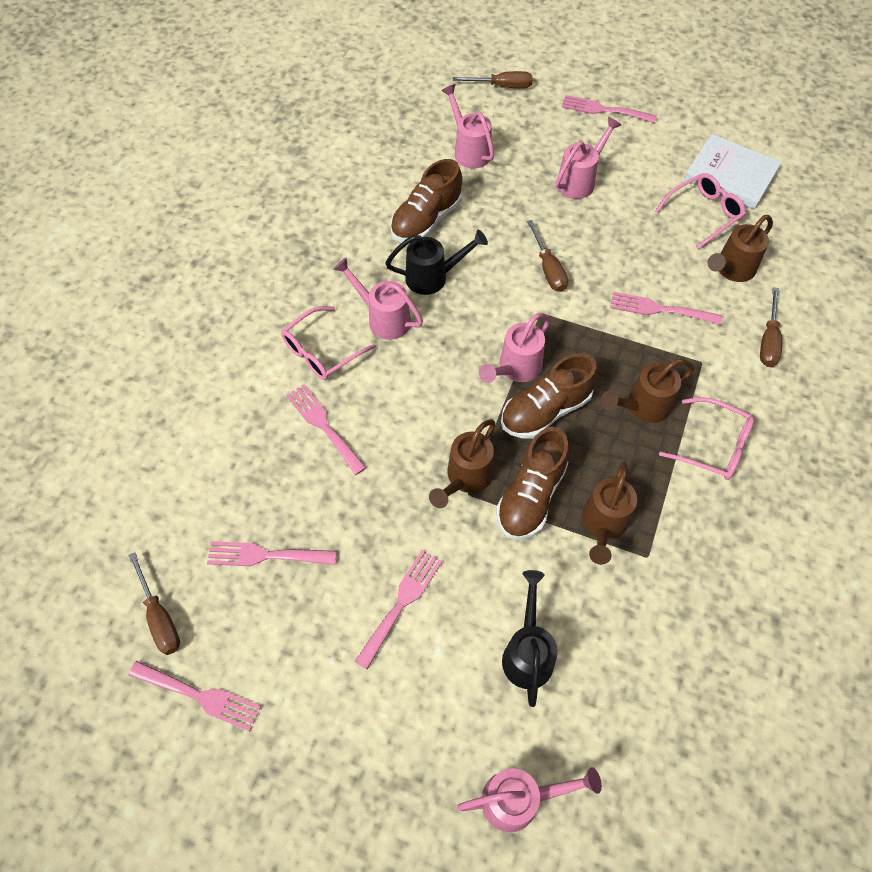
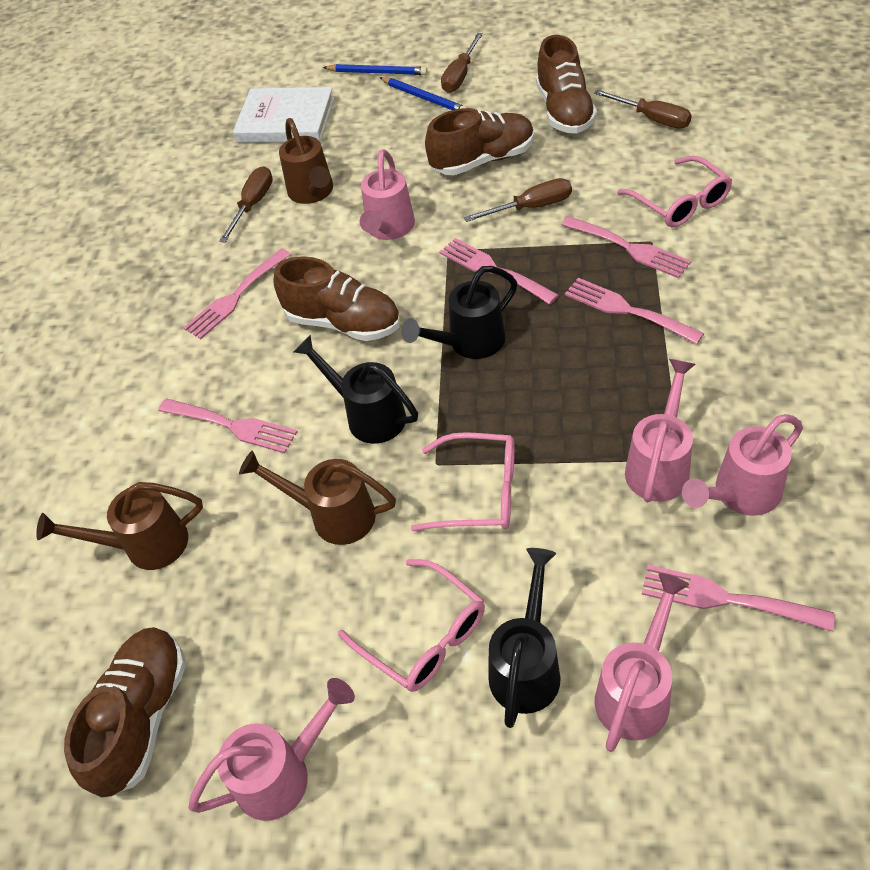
black watering can: 2 -> 3
blue pencil: 0 -> 2
brown shoe: 3 -> 4
brown watering can: 4 -> 3

